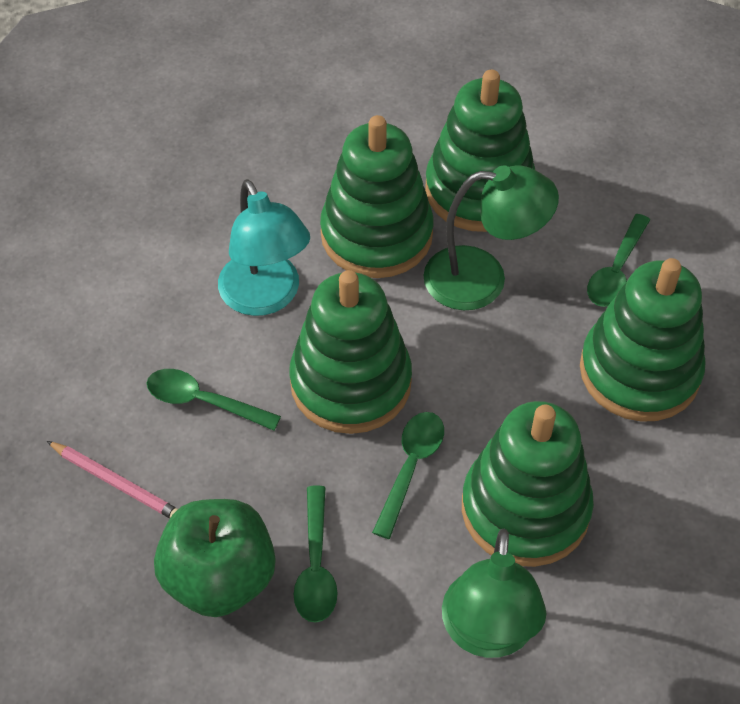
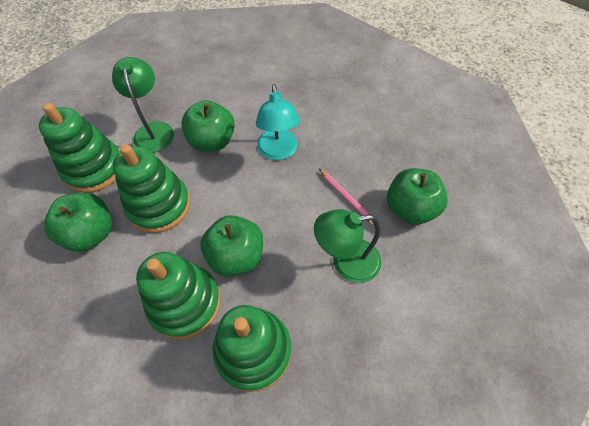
green apple: 1 -> 4
green spoon: 4 -> 0
green stacking toy: 5 -> 4

